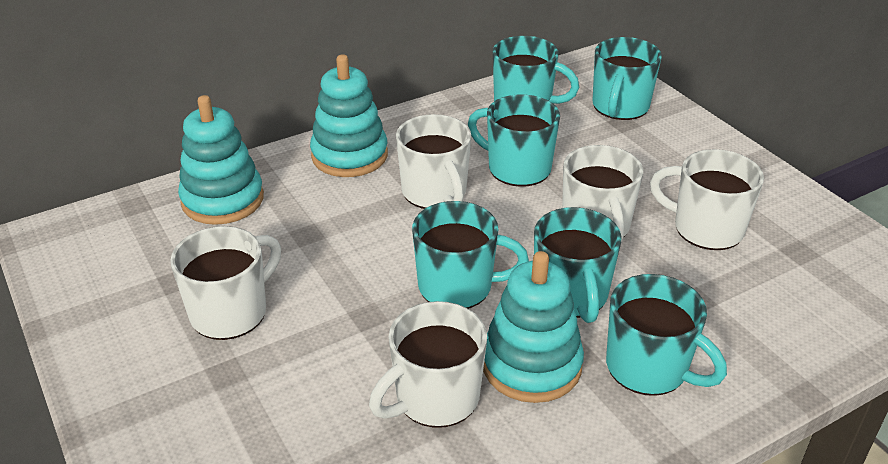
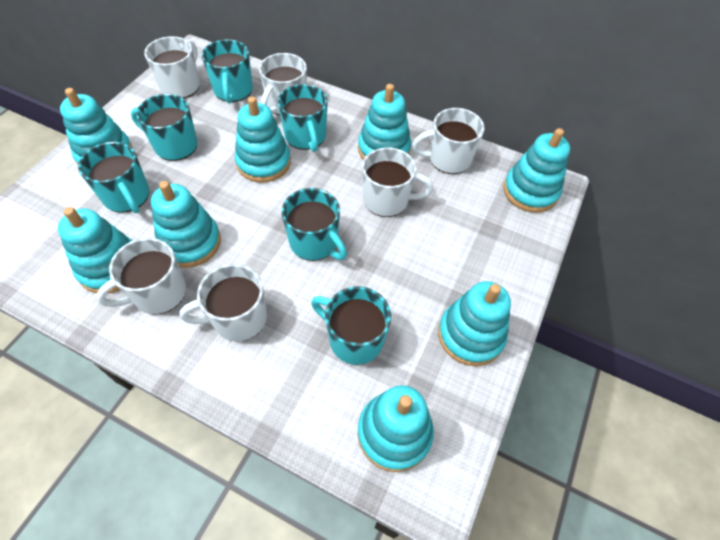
turquoise stacking toy: 3 -> 8
white mug: 5 -> 6

